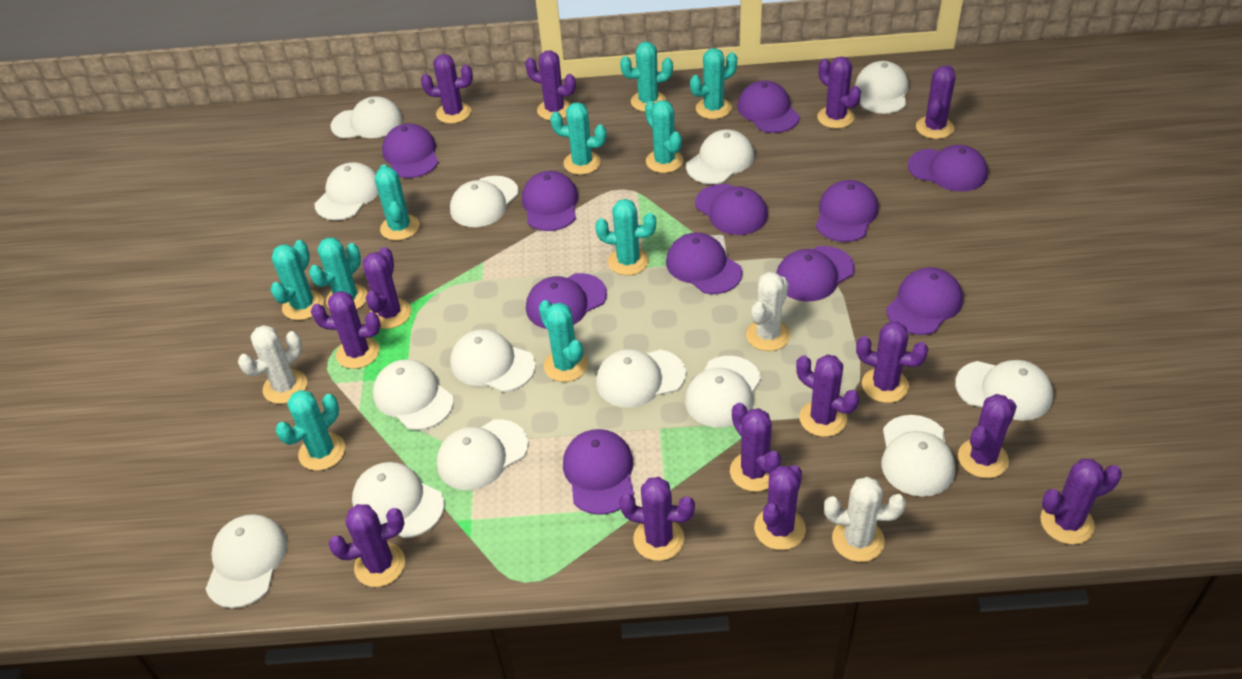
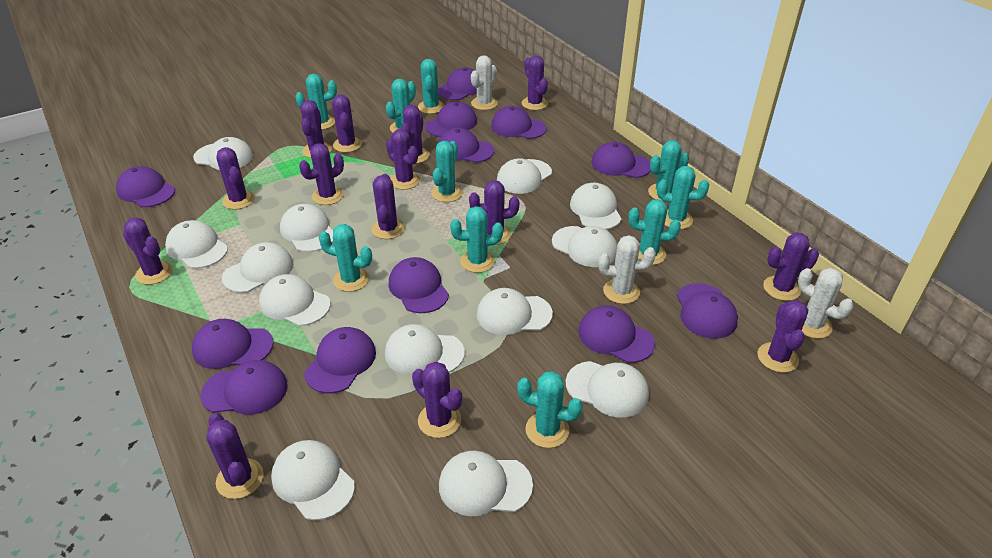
purple cap: 11 -> 12
white cap: 14 -> 13

